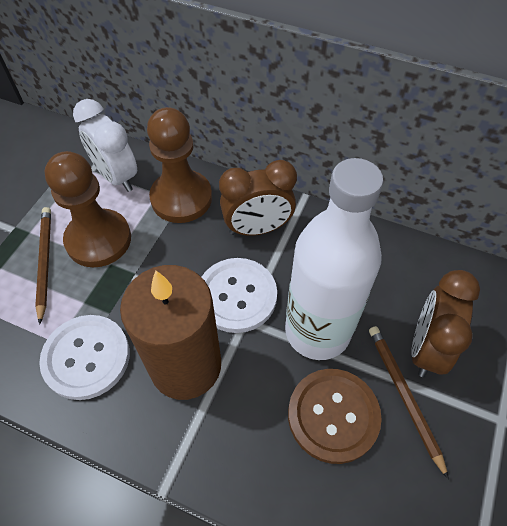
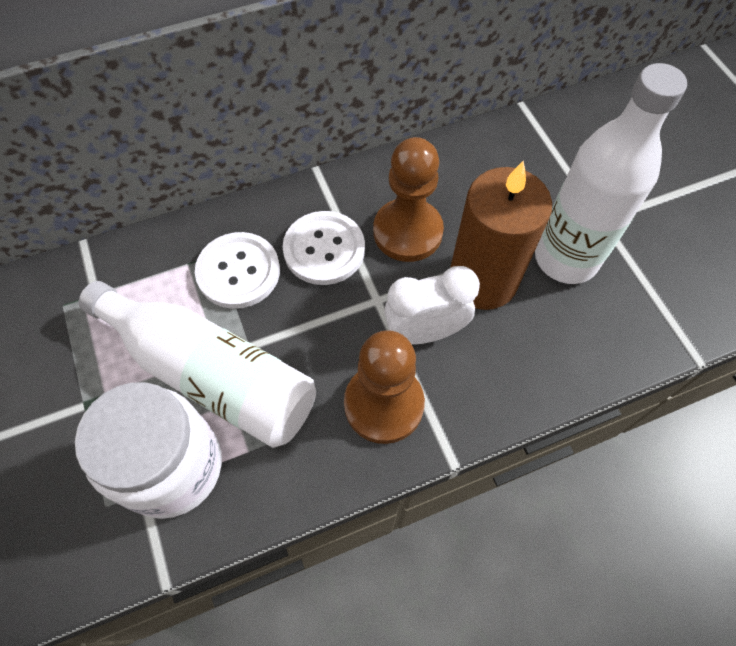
brown button: 1 -> 0
brown clock: 2 -> 0
brown pencil: 2 -> 0
white bottle: 1 -> 2
white jar: 0 -> 1

